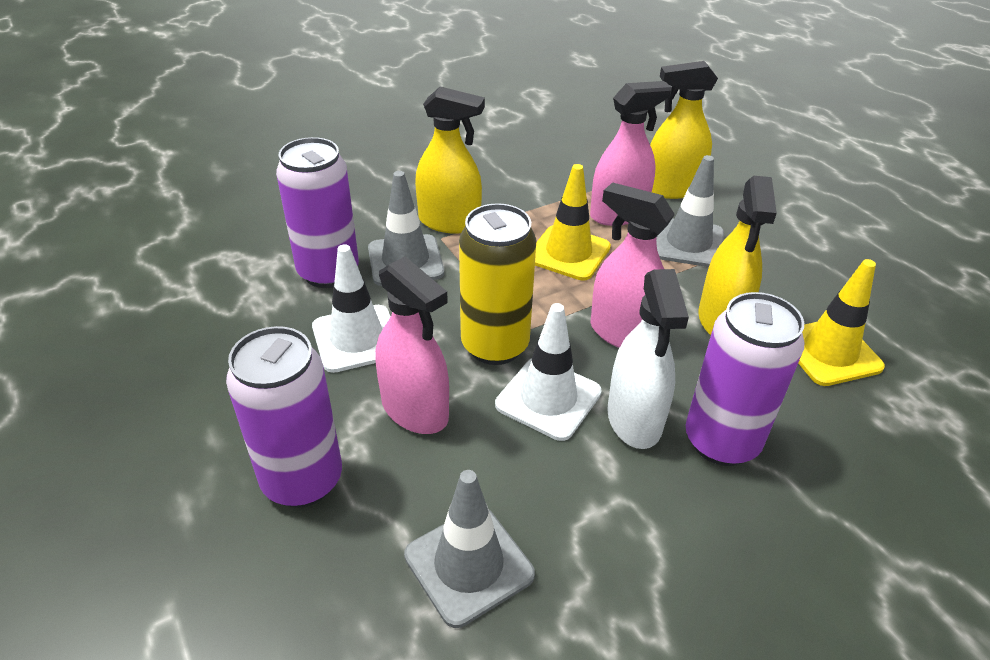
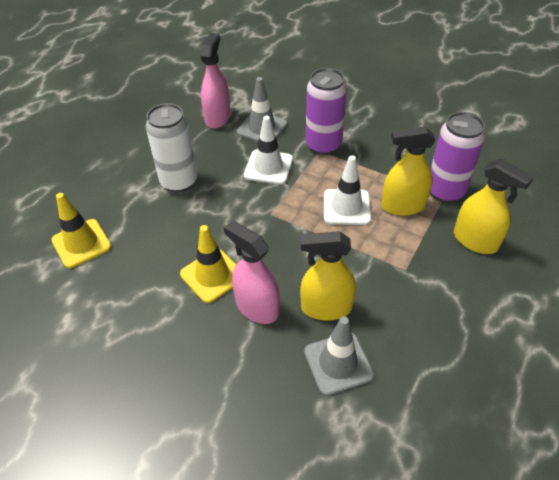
grey traffic cone: 3 -> 2
pink spray bottle: 3 -> 2
purple can: 3 -> 2
white can: 0 -> 1
white spray bottle: 1 -> 0
yellow can: 1 -> 0

